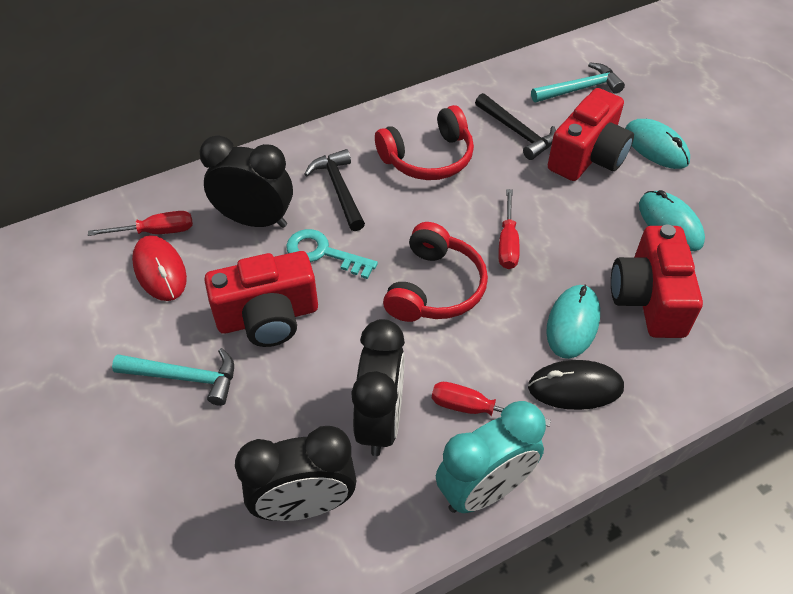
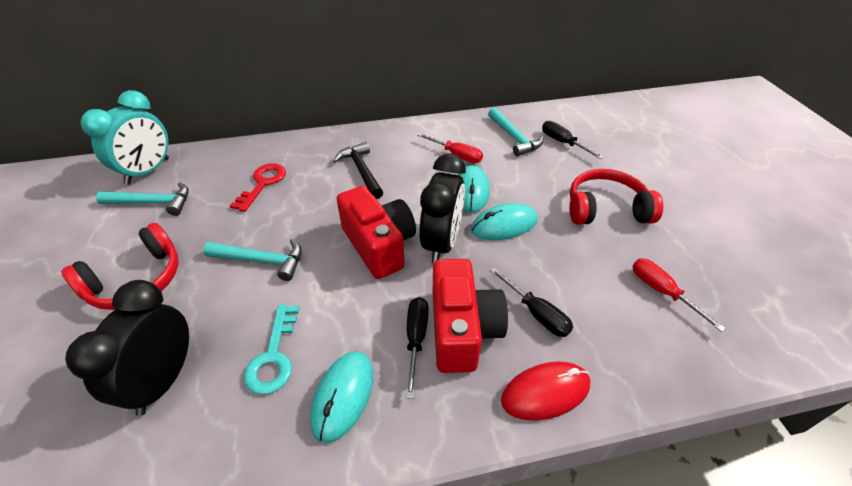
black clock: 3 -> 2
black hammer: 2 -> 1
black mouse: 1 -> 0
black screwdriver: 0 -> 3
red camera: 3 -> 2
red key: 0 -> 1
red screwdriver: 3 -> 2
turquoise hammer: 2 -> 3

